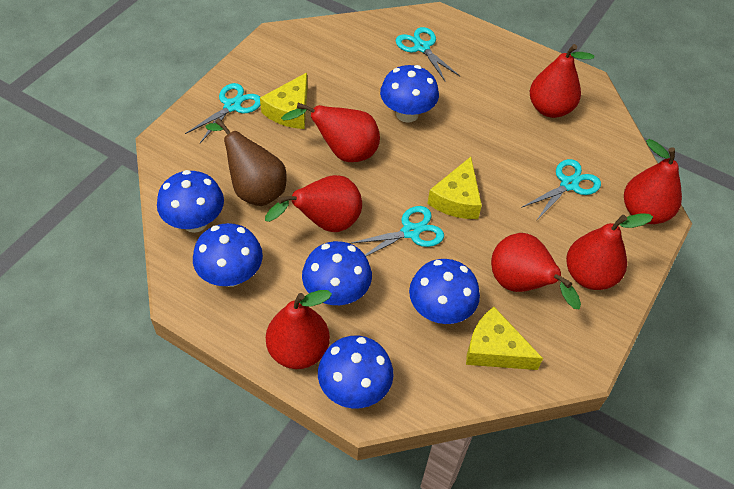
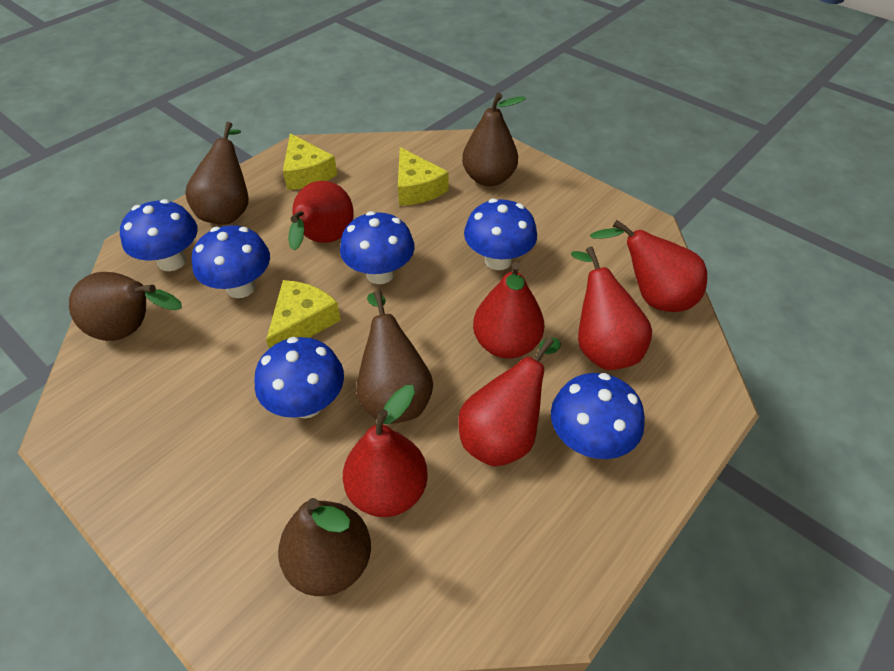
brown pear: 1 -> 5
red pear: 7 -> 6
turquoise scissors: 4 -> 0

